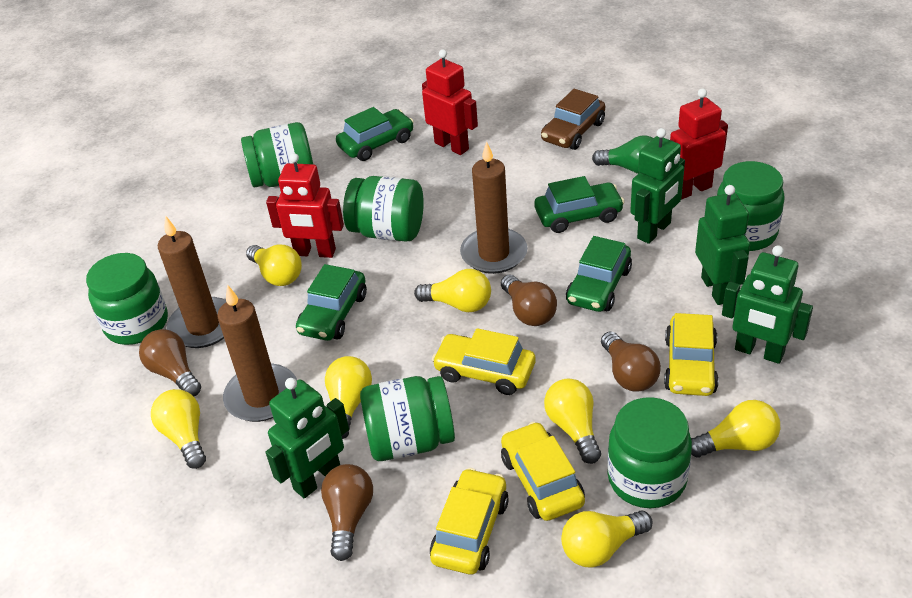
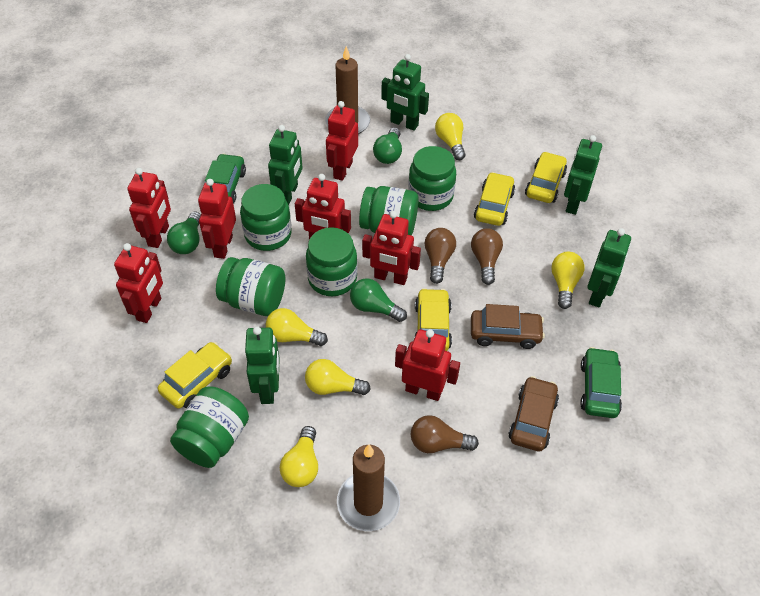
brown candle: 3 -> 2
brown car: 1 -> 2
brown light bulb: 4 -> 3
green car: 4 -> 2
green light bulb: 1 -> 3
green robot: 4 -> 5
red robot: 3 -> 7
yellow light bulb: 7 -> 5

